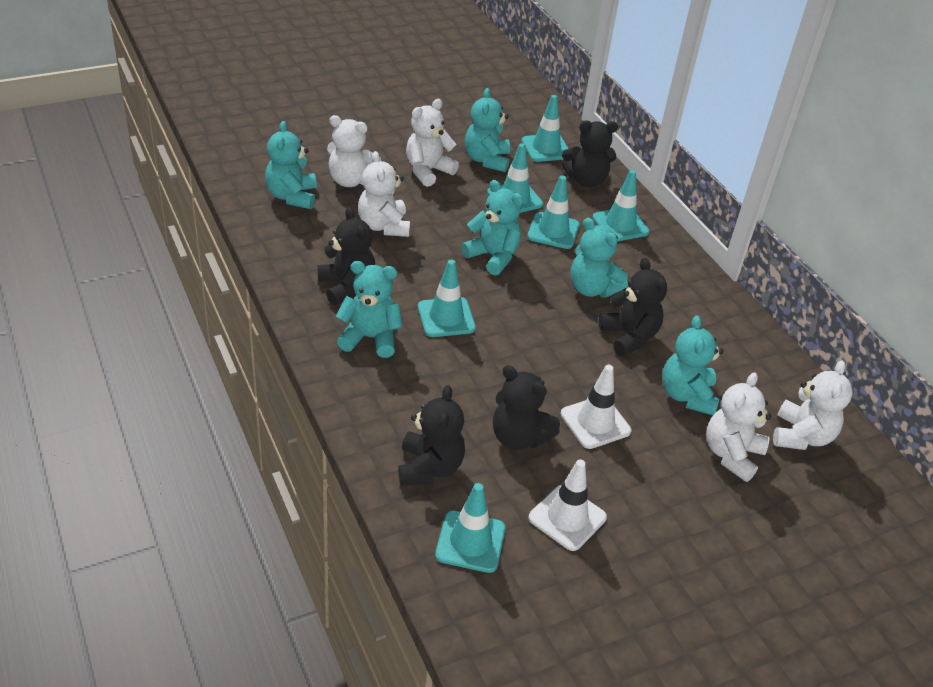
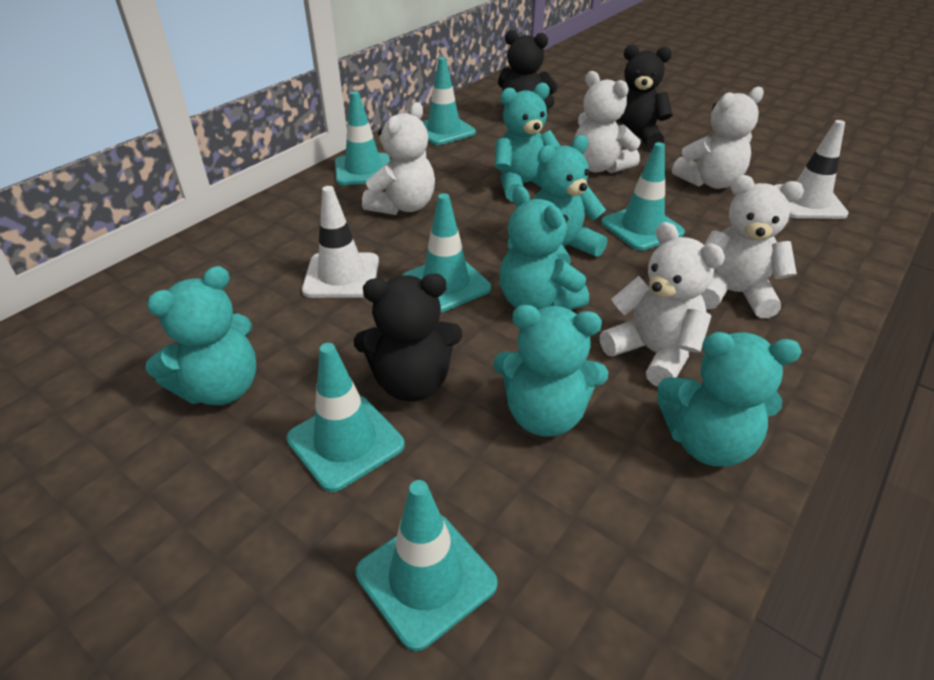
black teddy bear: 5 -> 3

